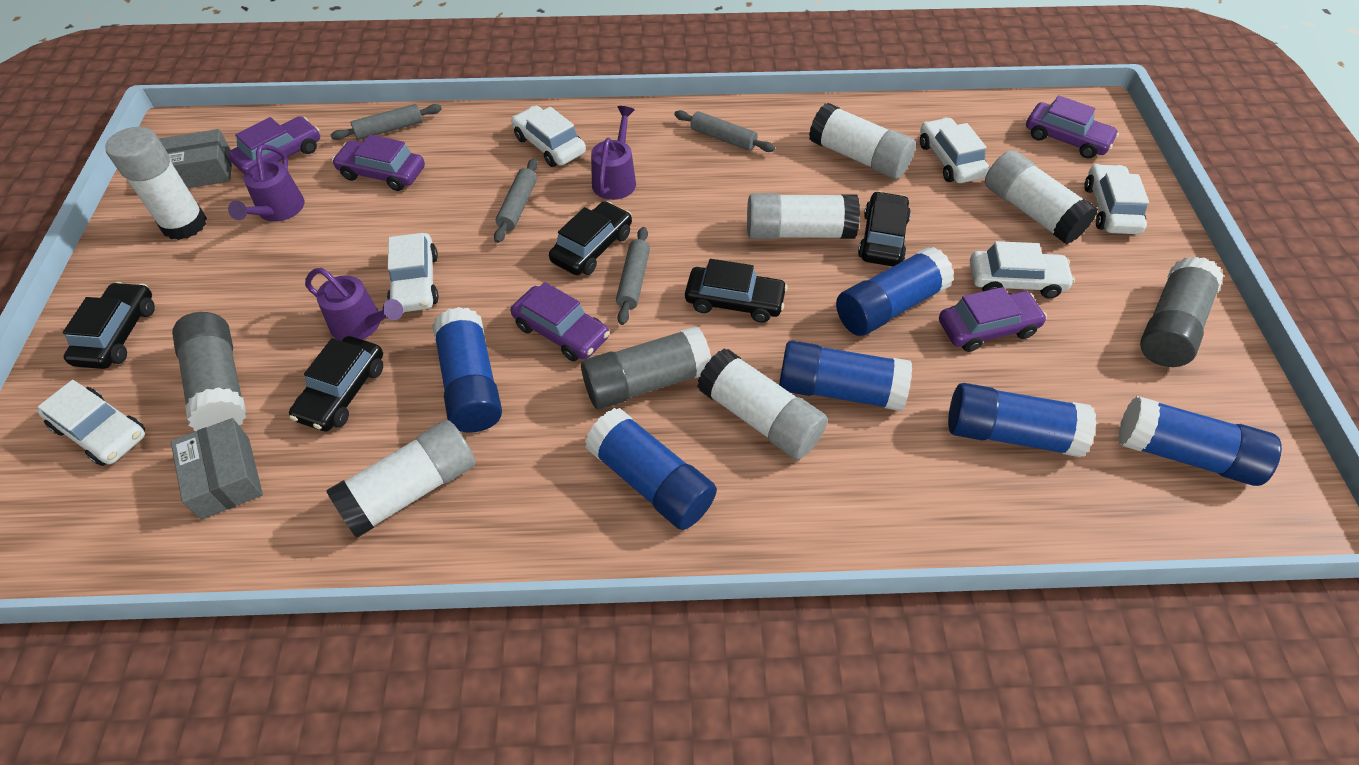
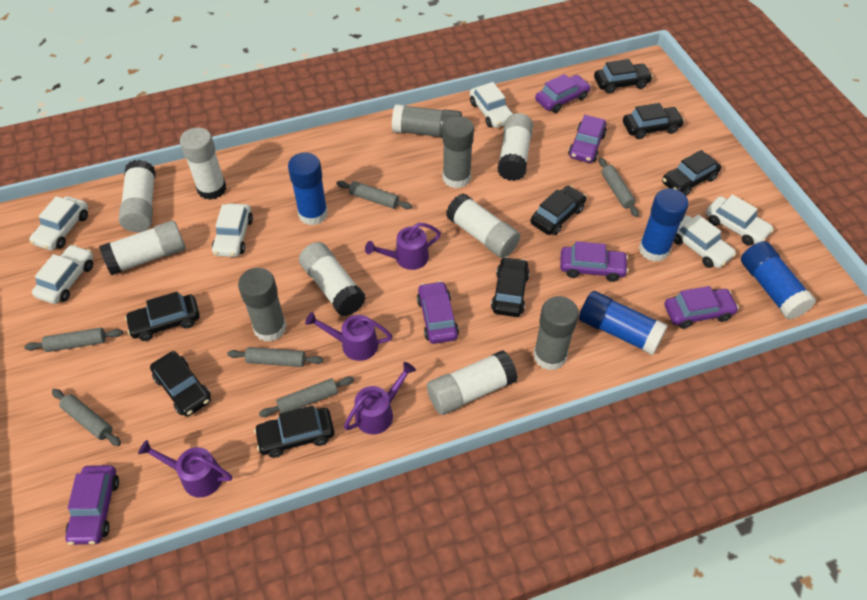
black car: 5 -> 8
blue glue stick: 6 -> 4
grey box: 2 -> 0
grey glue stick: 3 -> 4
grey rolling pin: 4 -> 6
purple car: 5 -> 6
purple watering can: 3 -> 4
white glue stick: 6 -> 7

